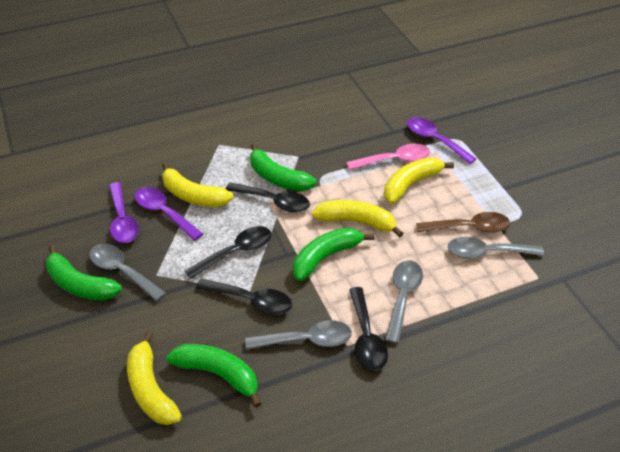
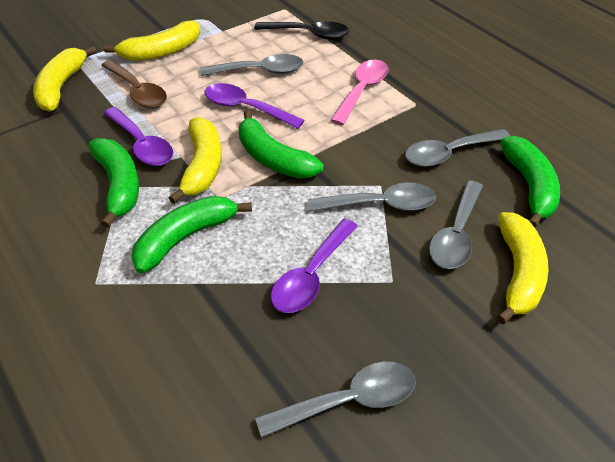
black spoon: 4 -> 1
grey spoon: 4 -> 5

